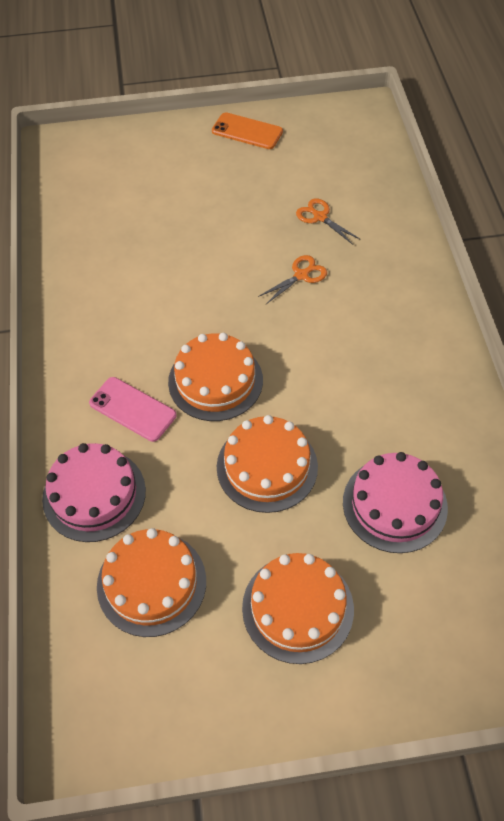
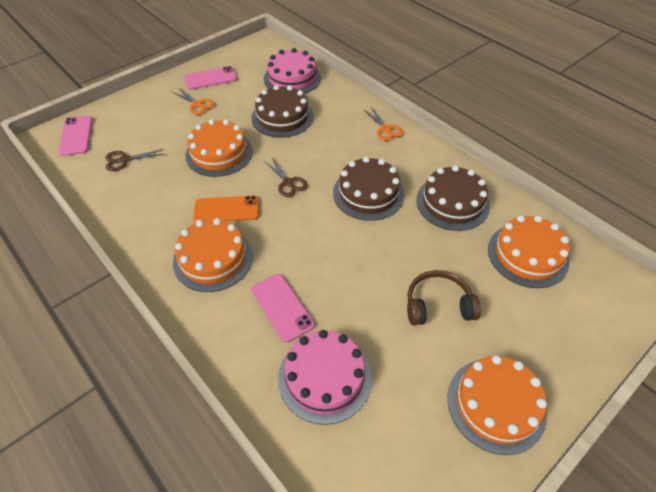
brown cake: 0 -> 3
brown headphones: 0 -> 1
brown scissors: 0 -> 2
pink phone: 1 -> 3

